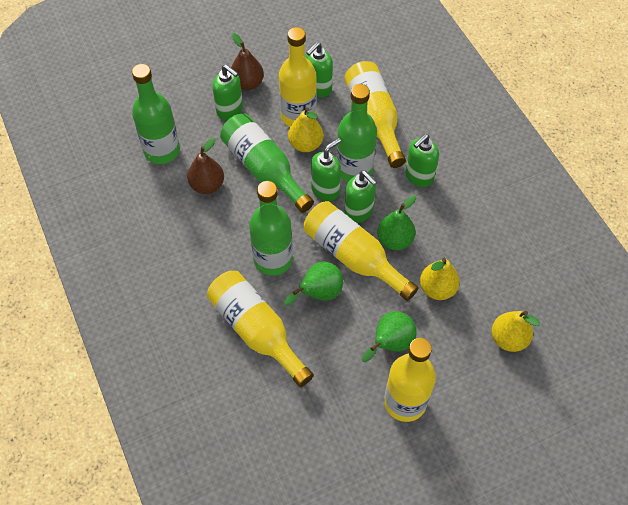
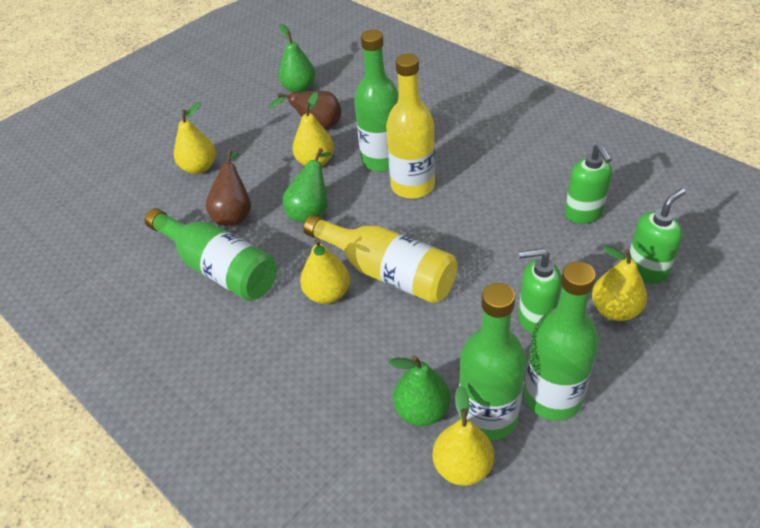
green soap dispenser: 5 -> 3
yellow bottle: 5 -> 2
yellow pear: 3 -> 5

